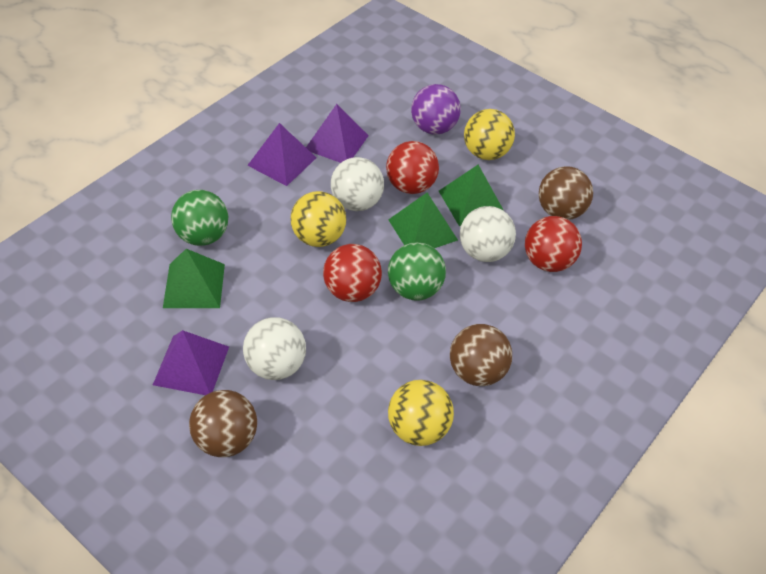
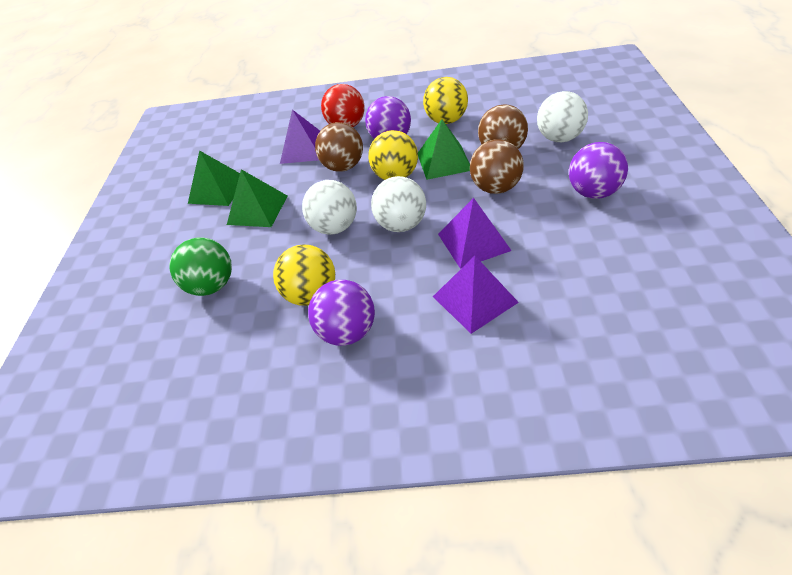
green ball: 2 -> 1
purple ball: 1 -> 3
red ball: 3 -> 1

